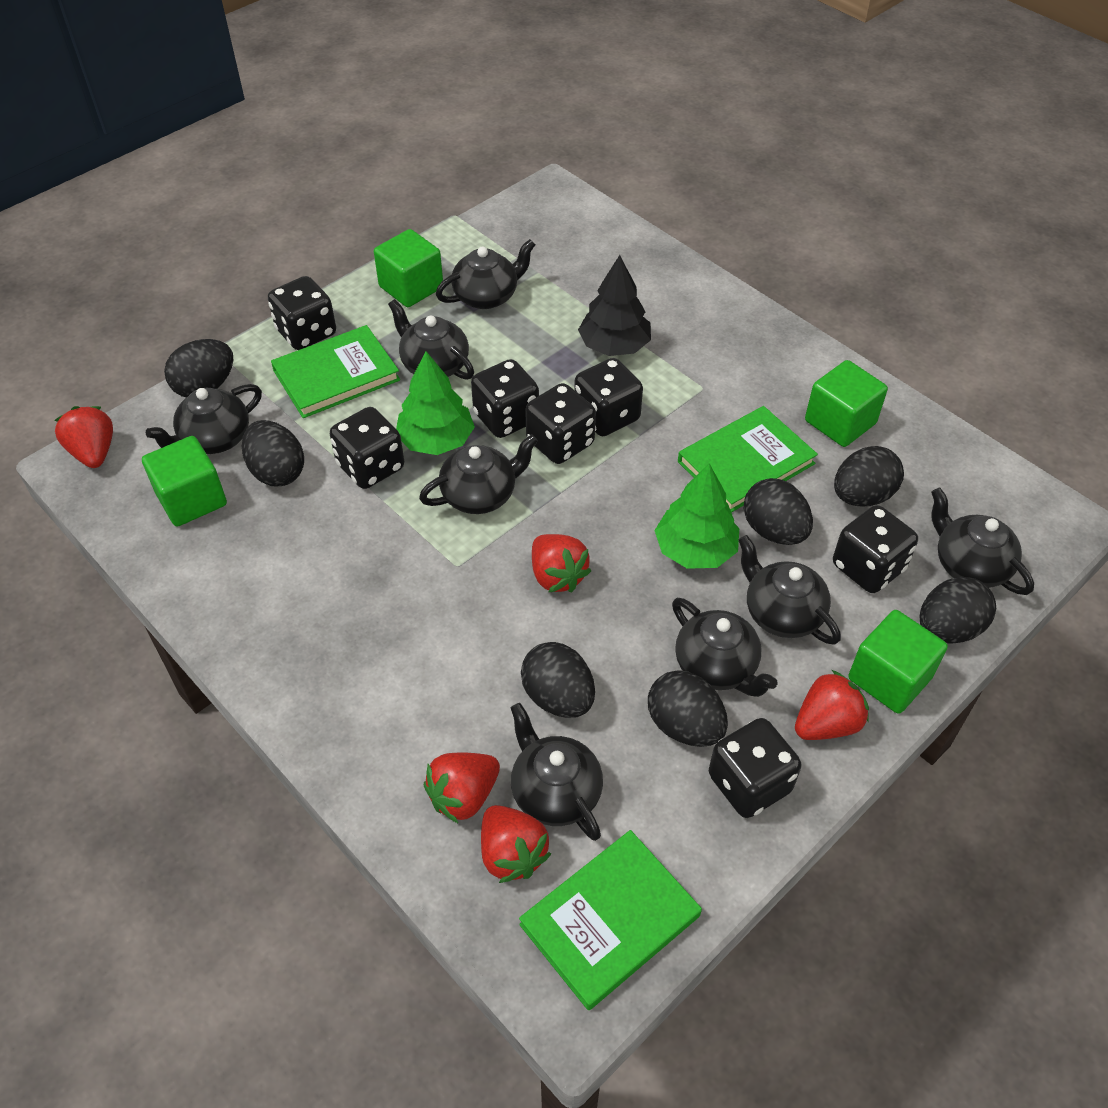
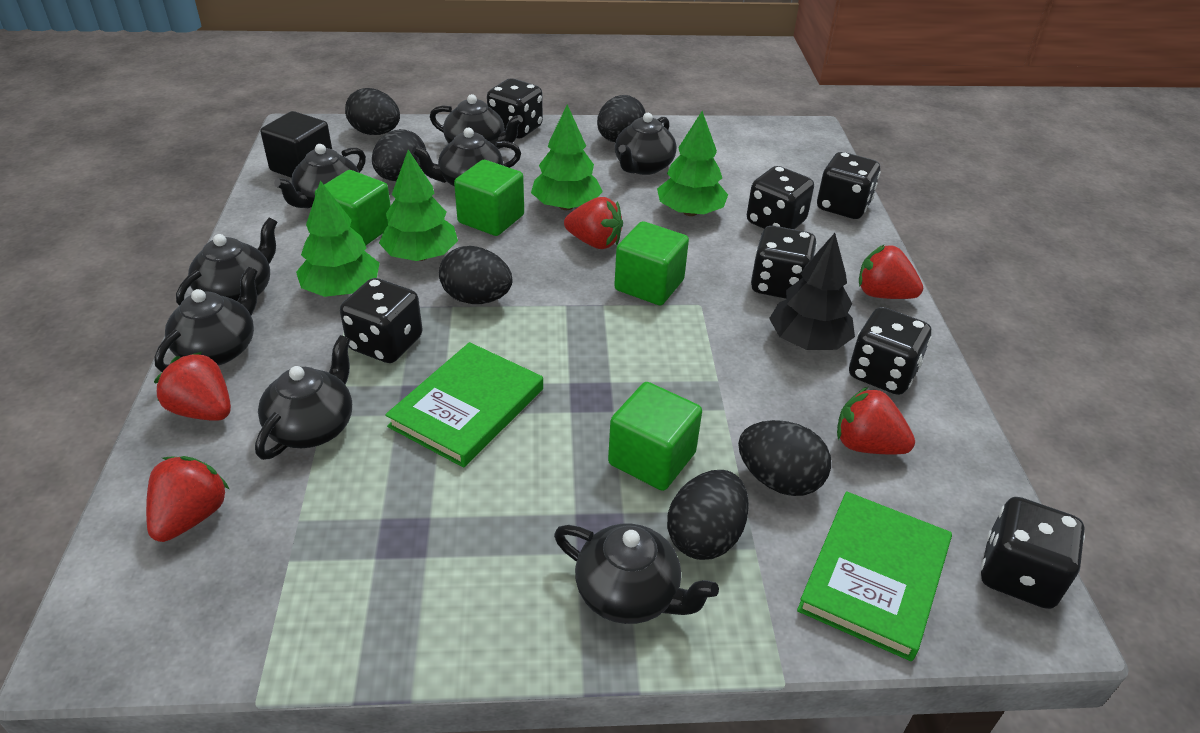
black cube: 0 -> 1
black egg: 7 -> 6
green book: 3 -> 2
green tree: 2 -> 4

